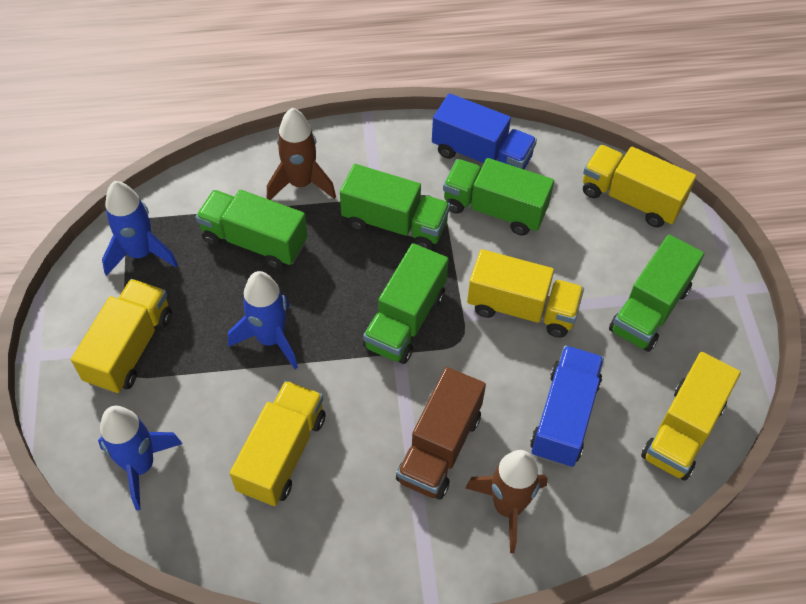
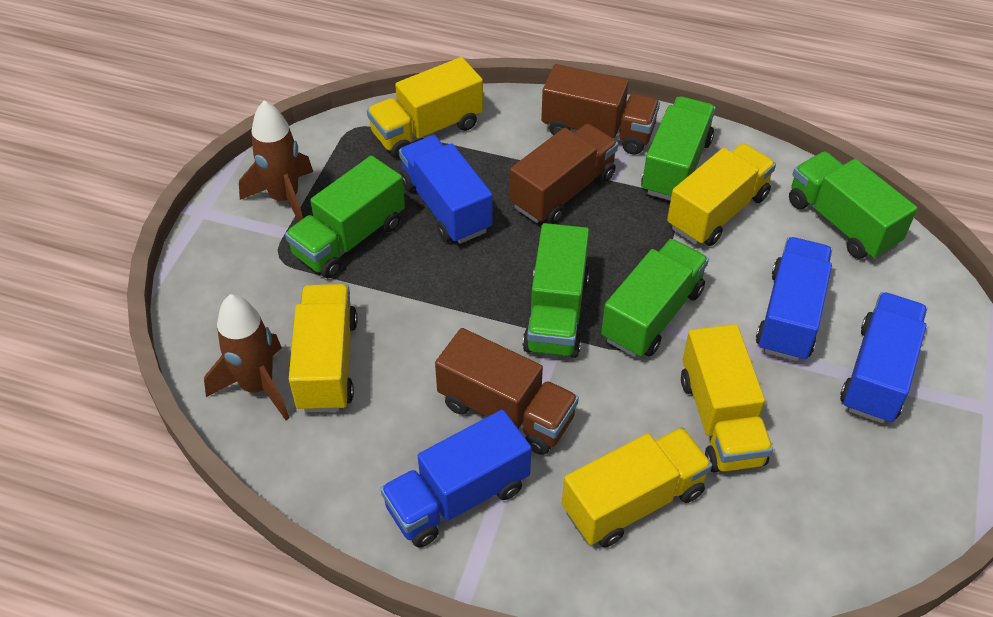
blue rocket: 3 -> 0
blue truck: 2 -> 4
brown truck: 1 -> 3

